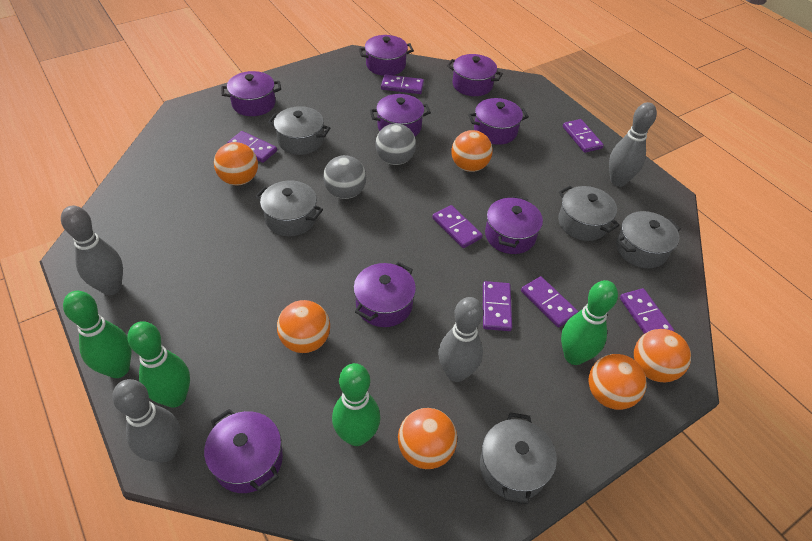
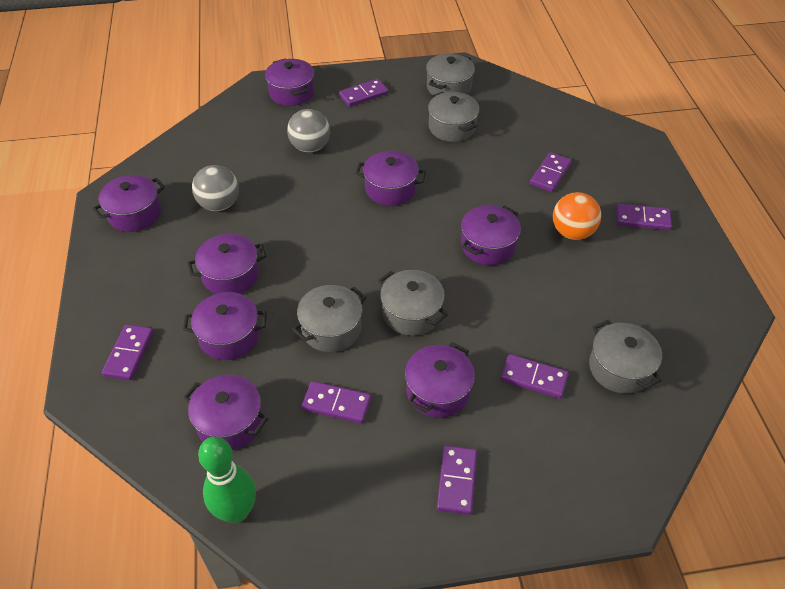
green bowling pin: 4 -> 1
grey bowling pin: 4 -> 0
orange ball: 6 -> 1

